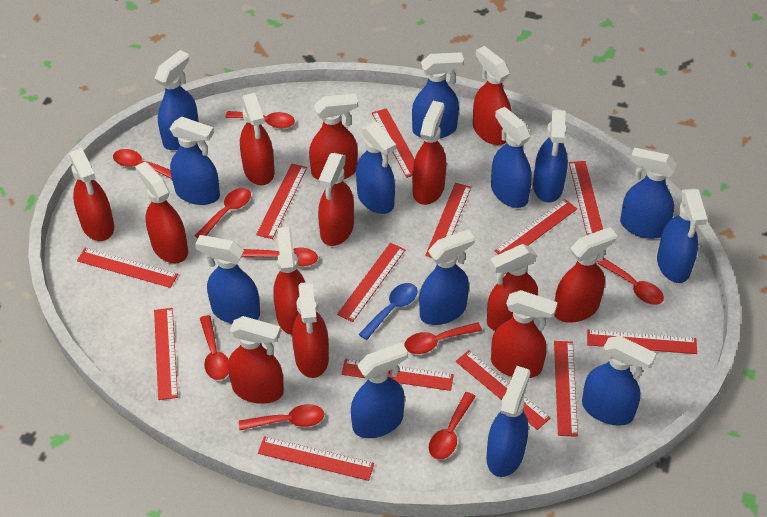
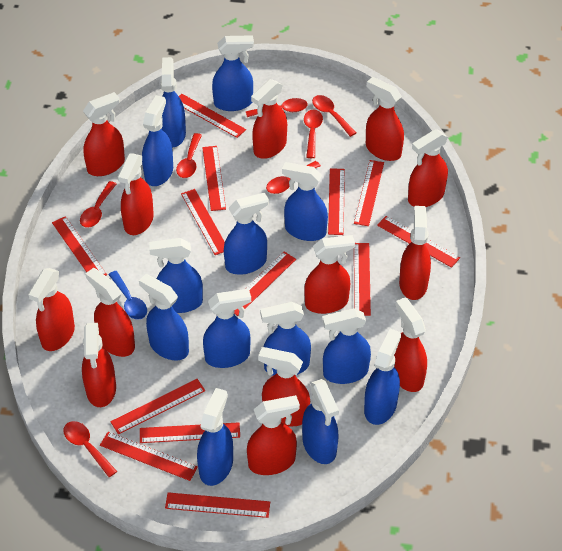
red spoon: 9 -> 7

